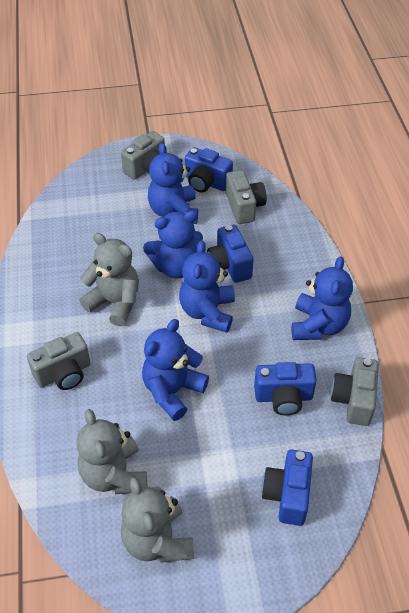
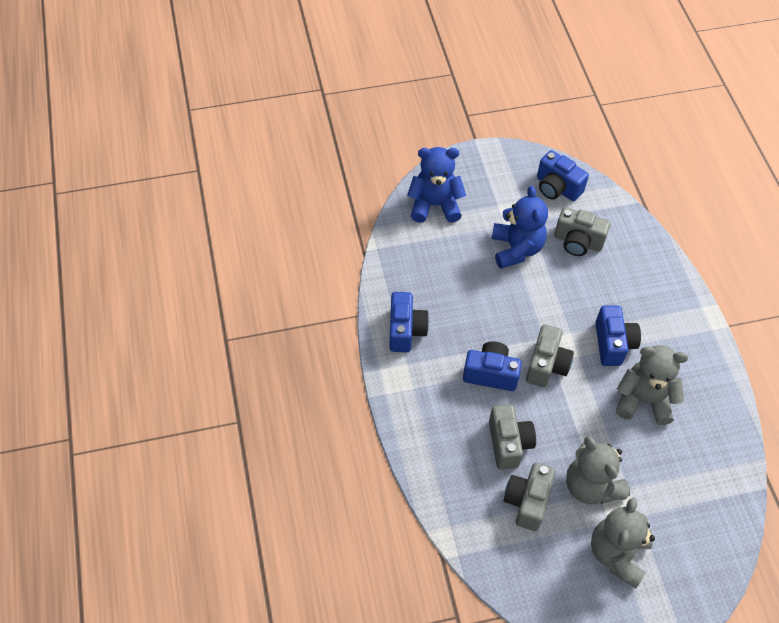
blue teddy bear: 5 -> 2

